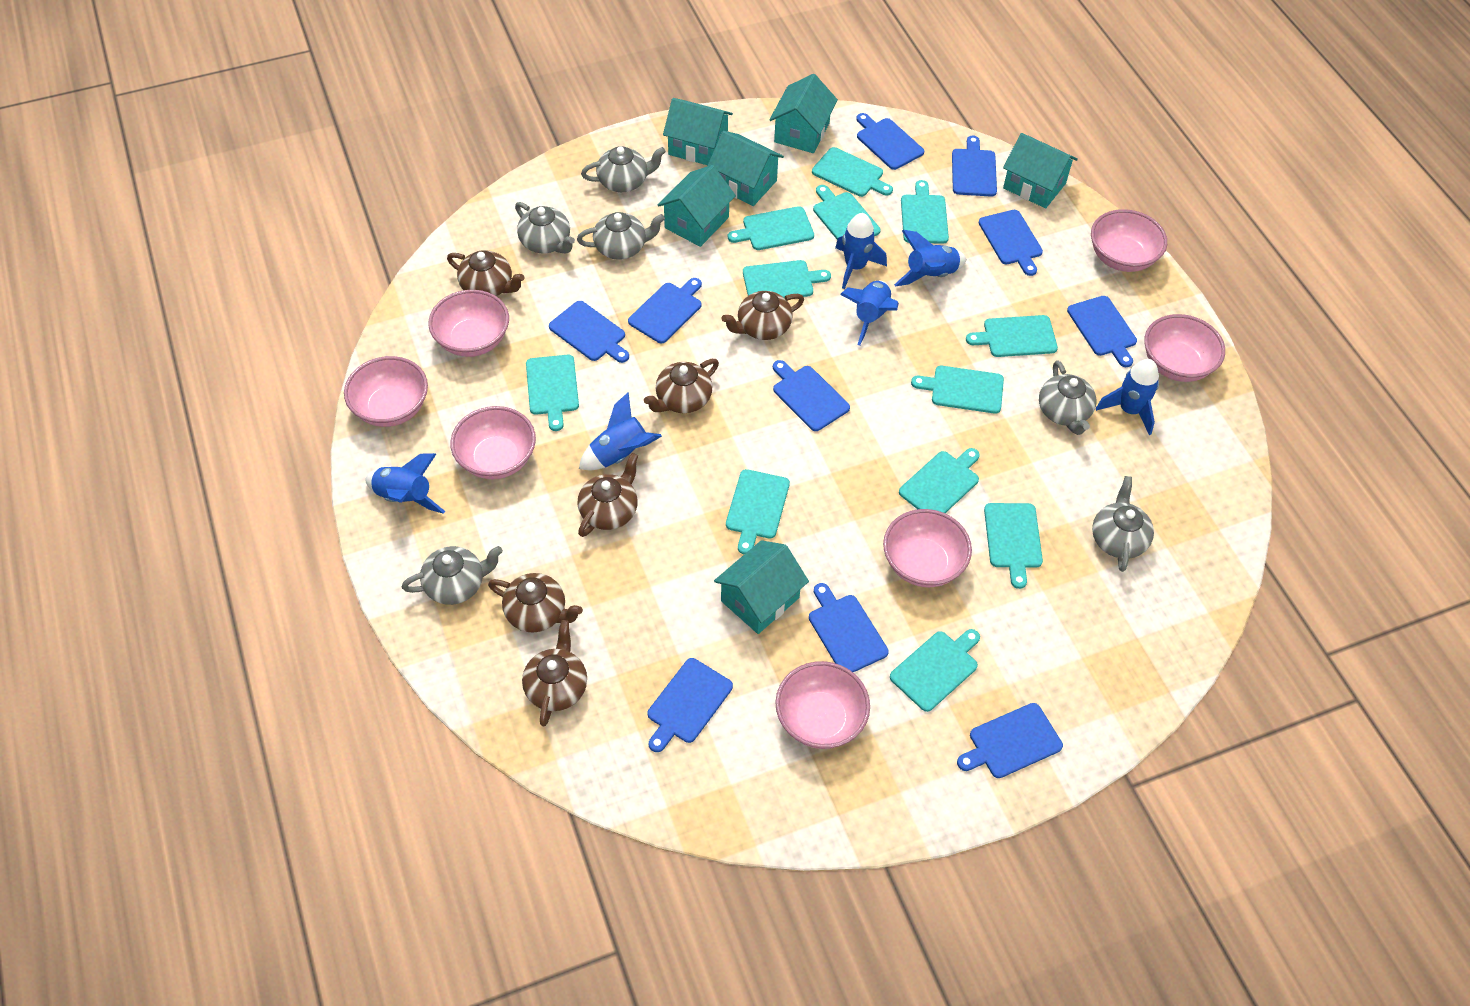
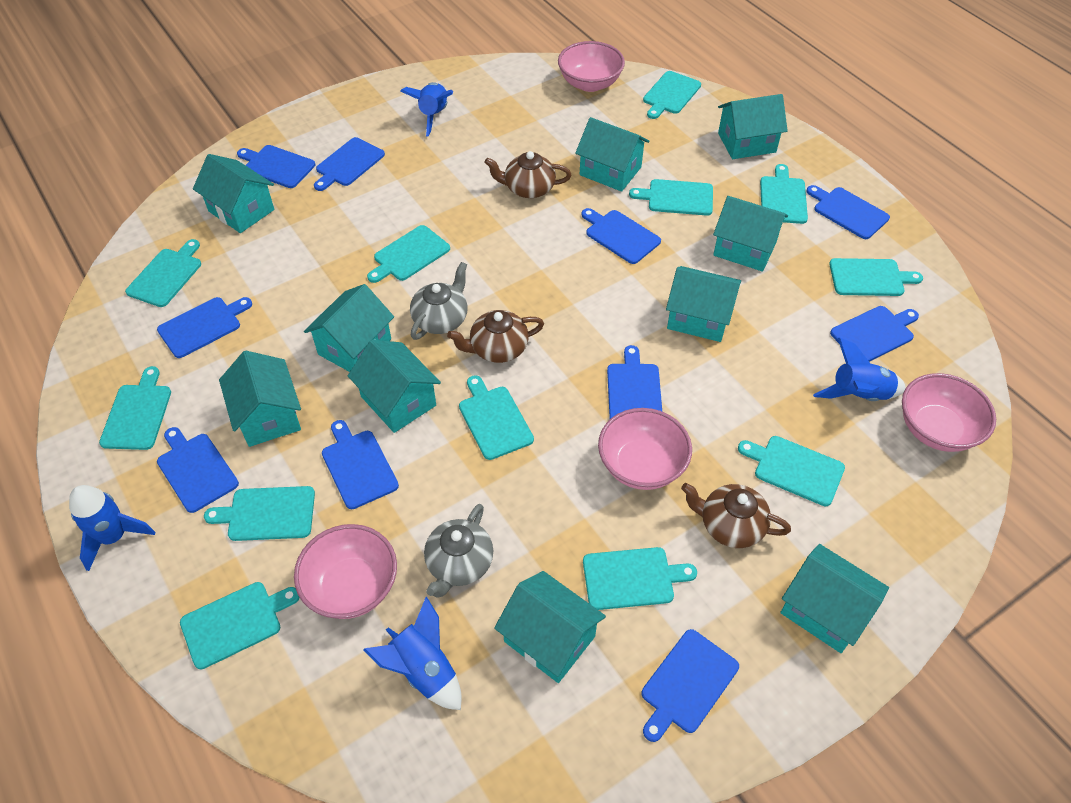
blue rocket: 6 -> 4
brown teapot: 6 -> 3
grey teapot: 6 -> 2
pink bowl: 7 -> 4
turquoise house: 6 -> 10

